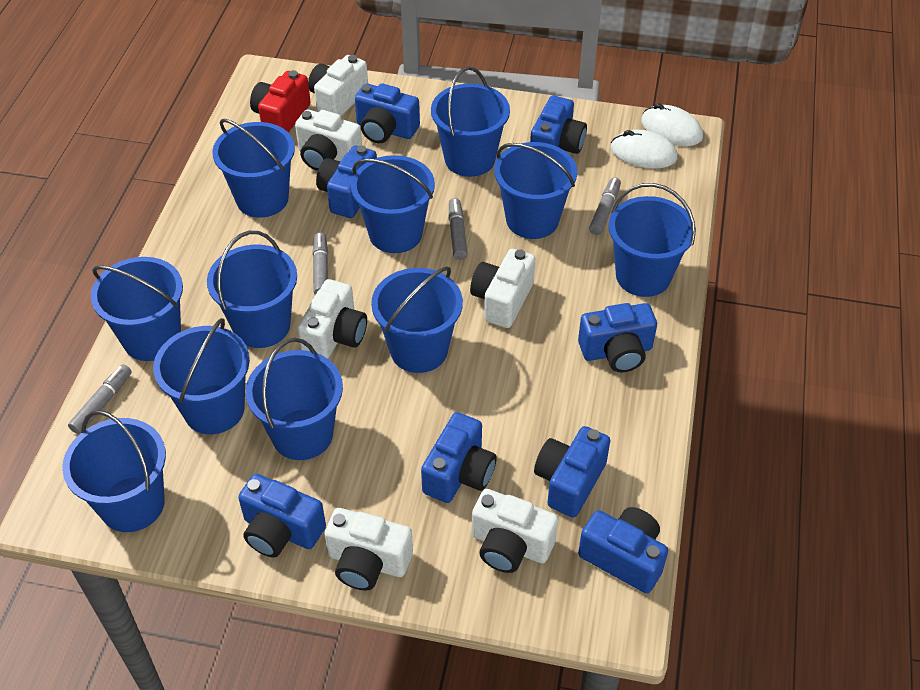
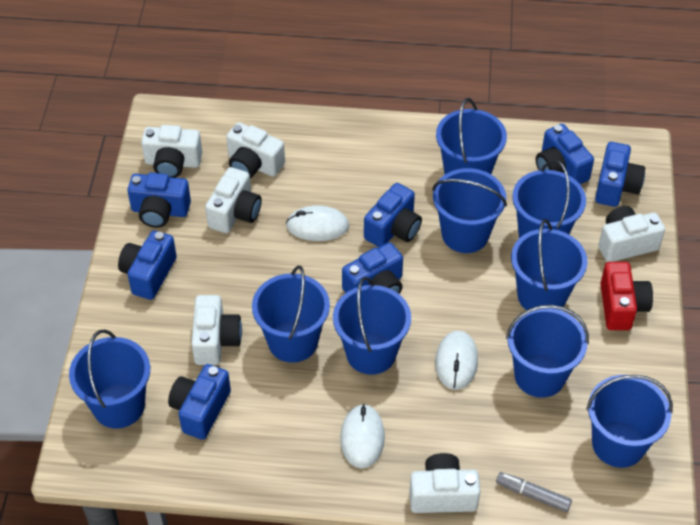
blue bucket: 11 -> 9
blue camera: 8 -> 7
grey marker: 4 -> 1
white mouse: 2 -> 3

